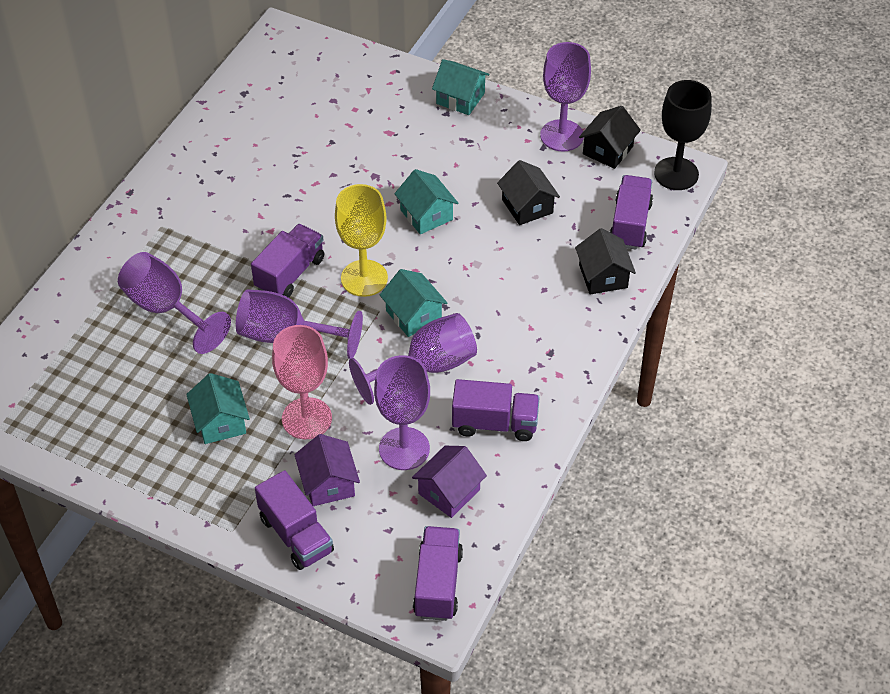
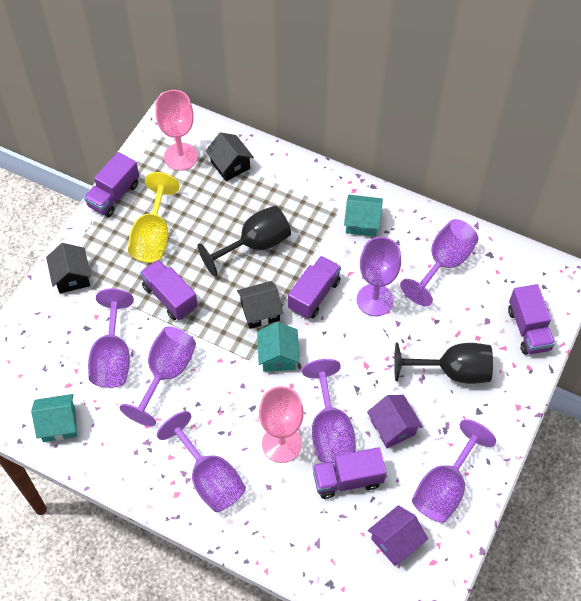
black goblet: 1 -> 2
pink goblet: 1 -> 2
purple goblet: 5 -> 7
turquoise house: 4 -> 3

